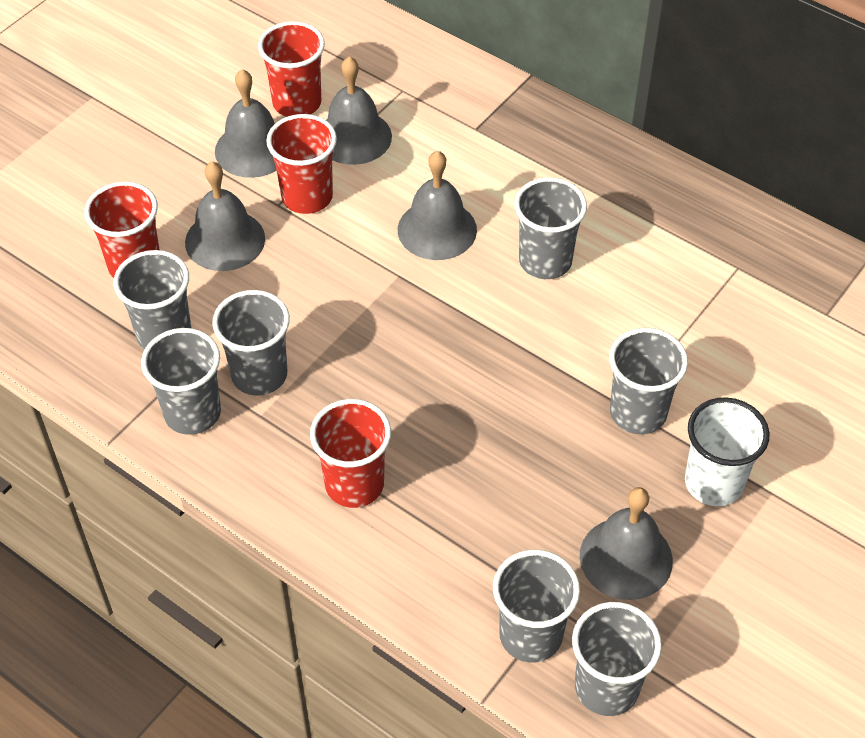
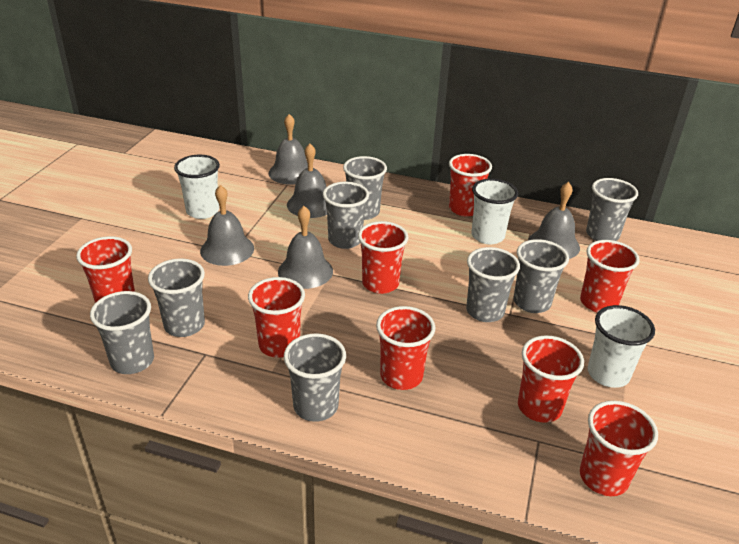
grey cup: 7 -> 8
red cup: 4 -> 8
white cup: 1 -> 3

